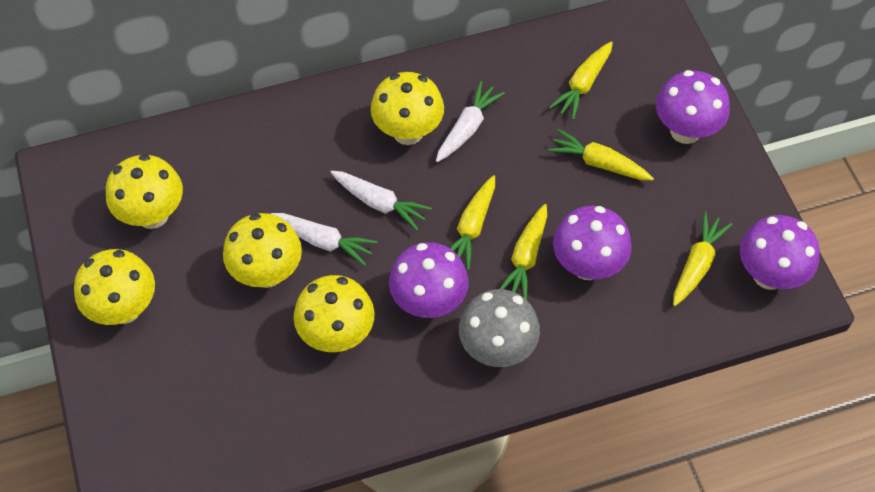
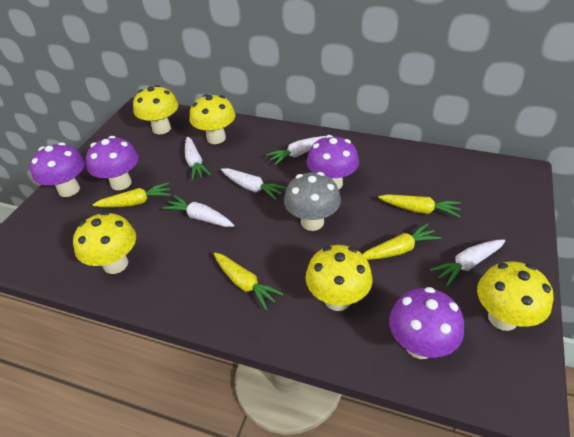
white carrot: 3 -> 5
yellow carrot: 5 -> 4

